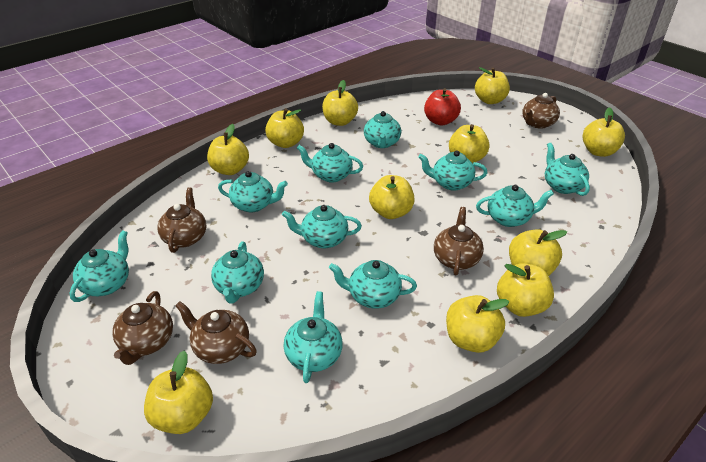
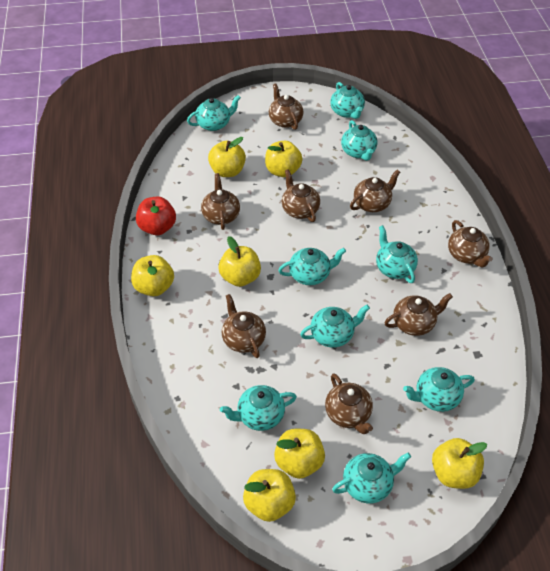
brown teapot: 5 -> 8
turquoise teapot: 11 -> 9
yellow apple: 11 -> 7

